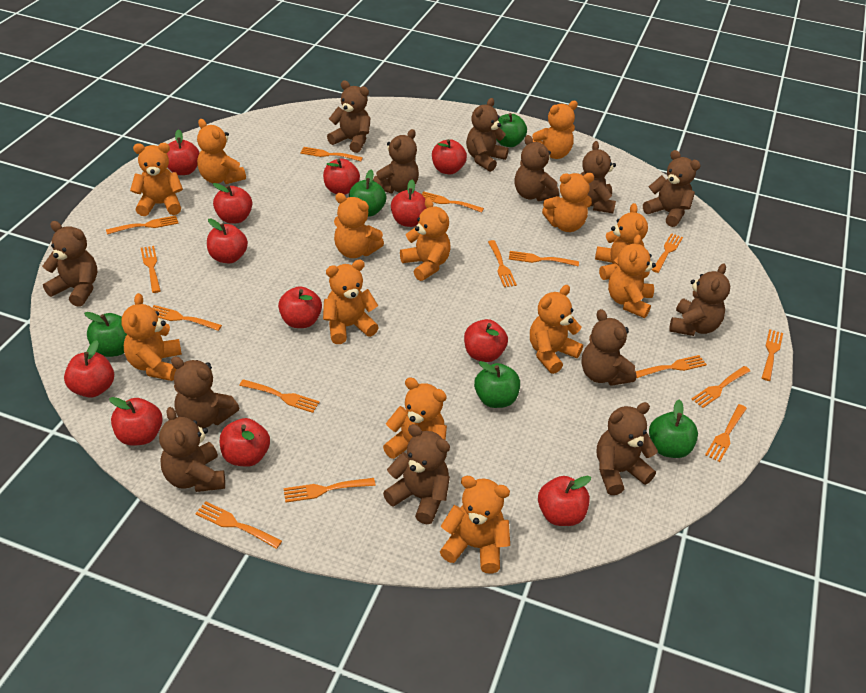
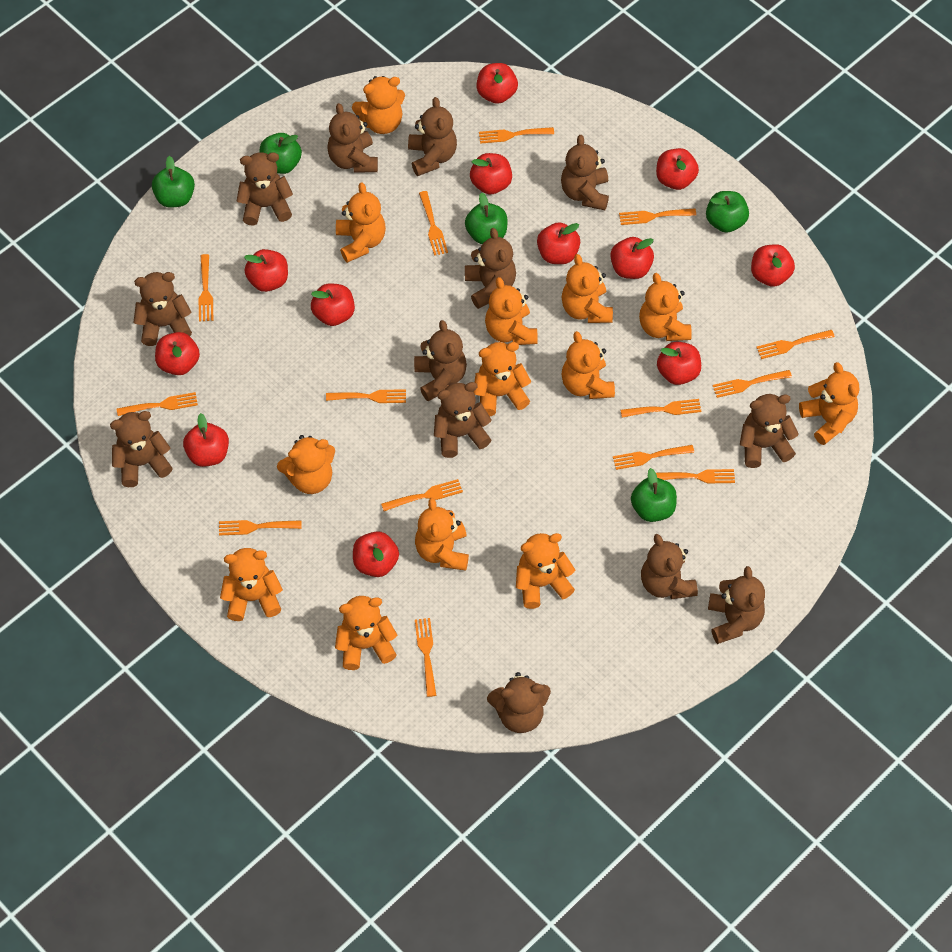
orange fork: 15 -> 14

